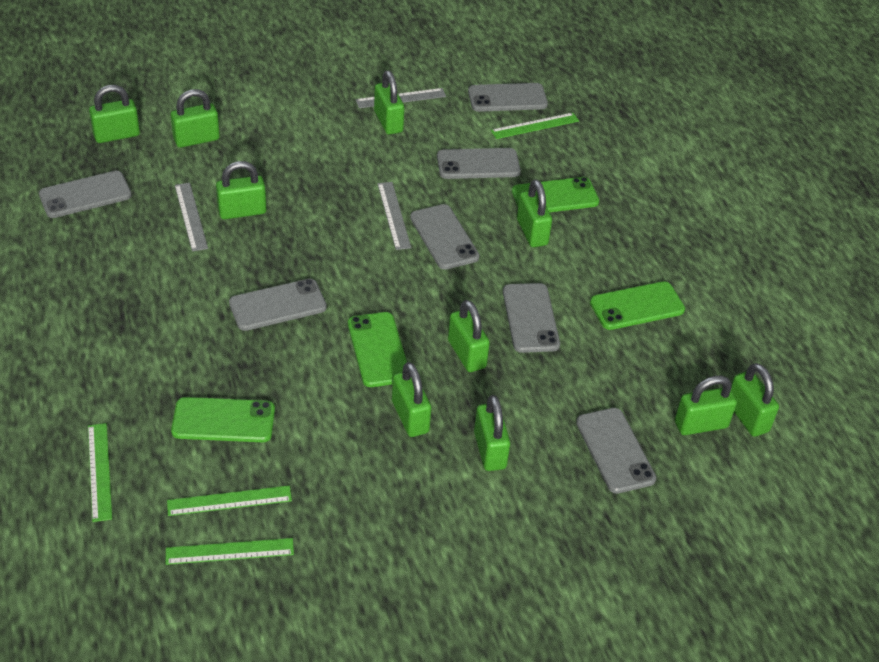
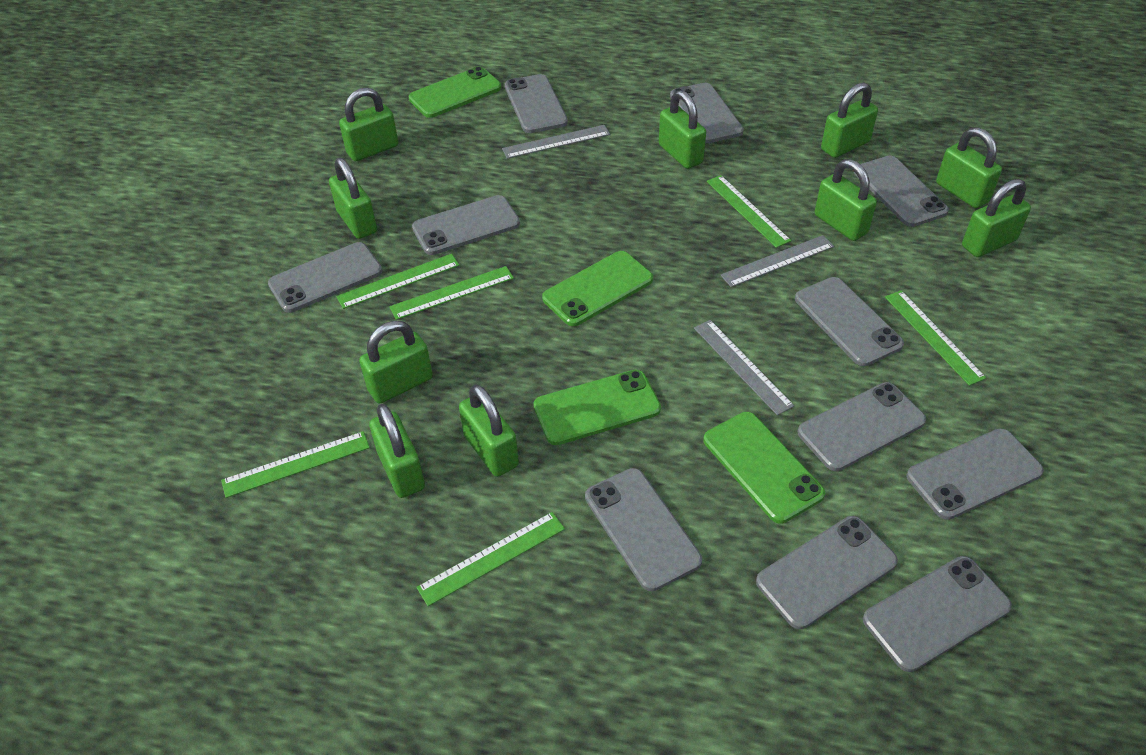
green ruler: 4 -> 6
grey phone: 7 -> 11

